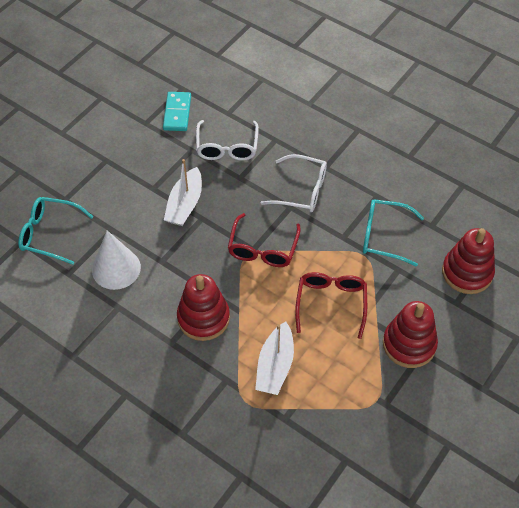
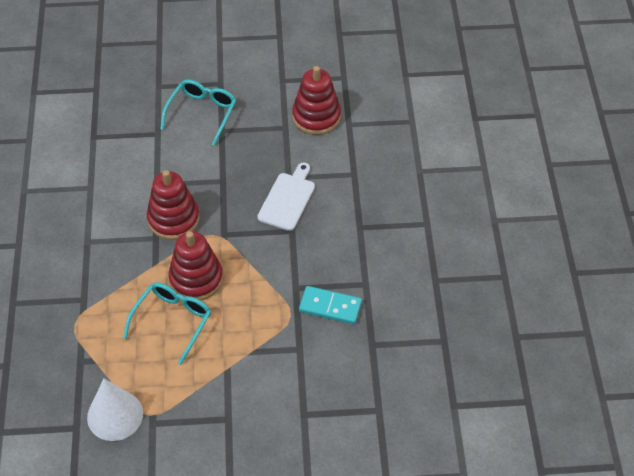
red glasses: 2 -> 0
white boat: 2 -> 0
white cutting board: 0 -> 1
white glasses: 2 -> 0

